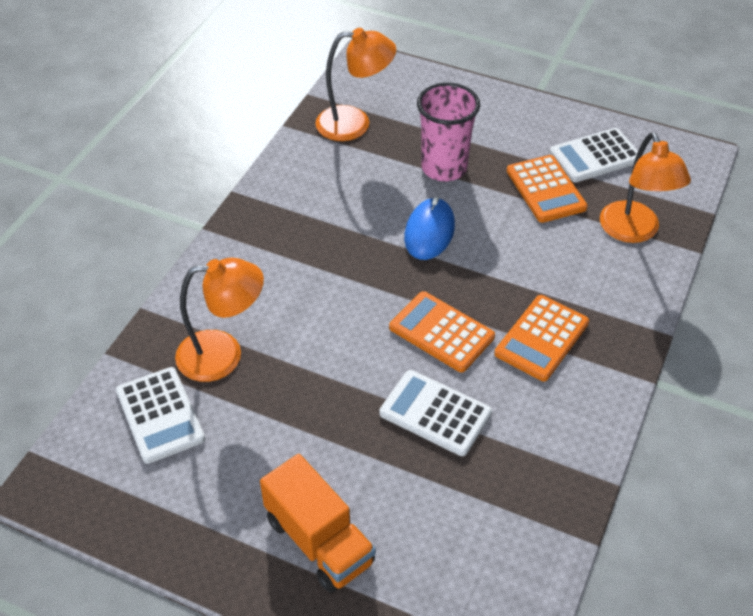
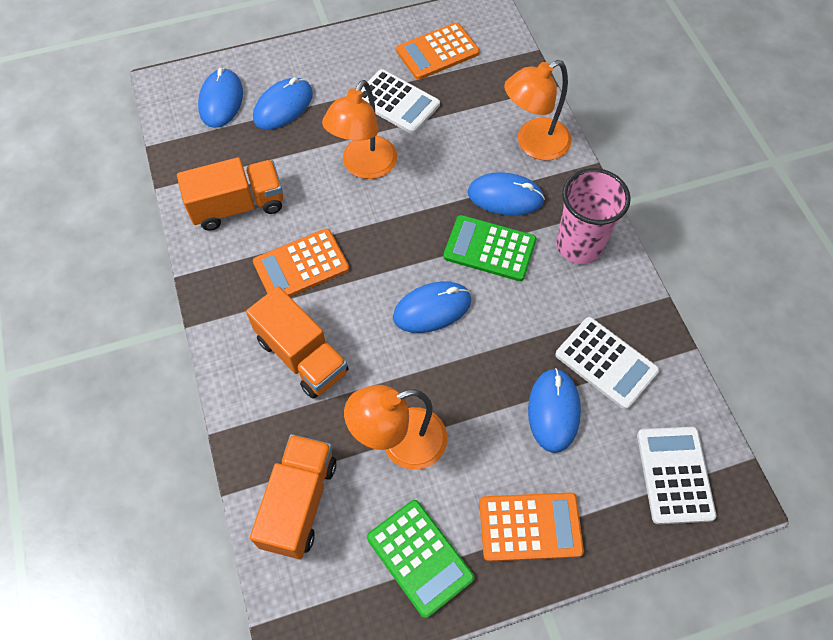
blue mouse: 1 -> 5
green calculator: 0 -> 2
orange truck: 1 -> 3

